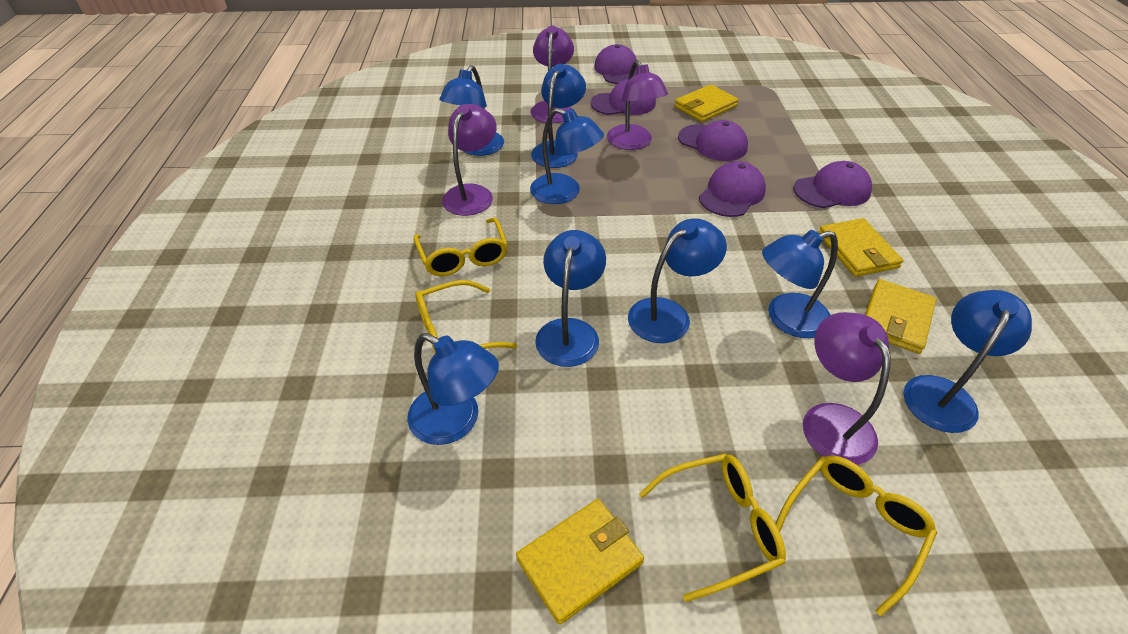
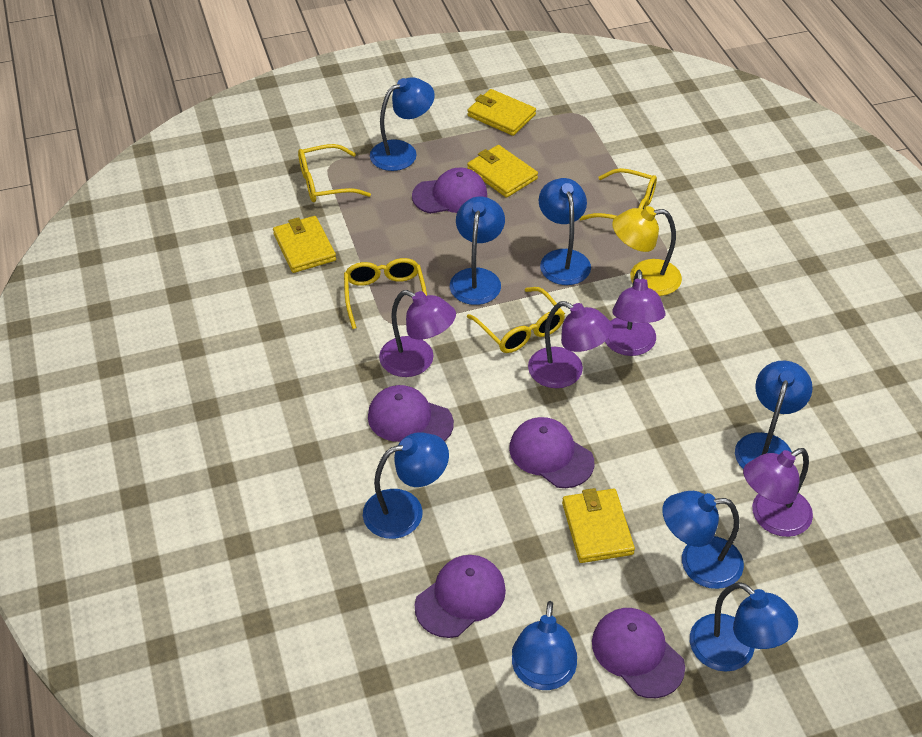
yellow lamp: 0 -> 1

